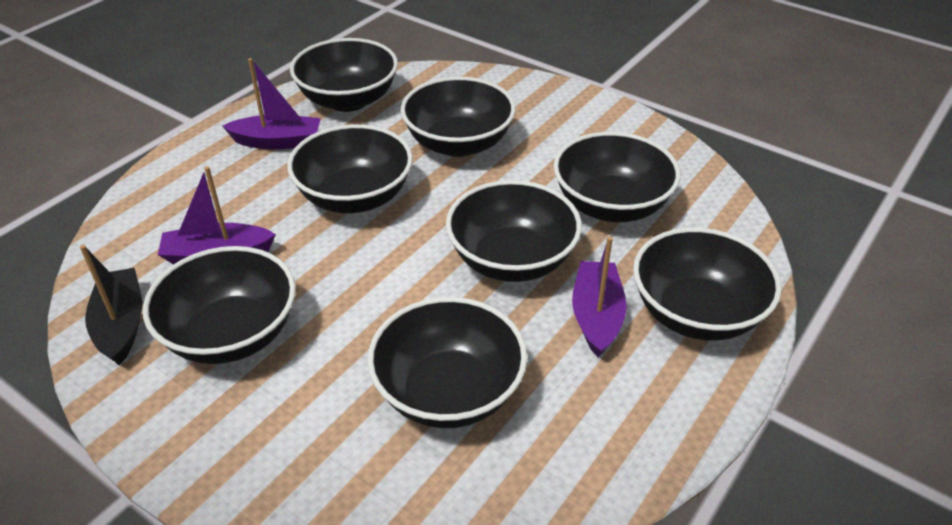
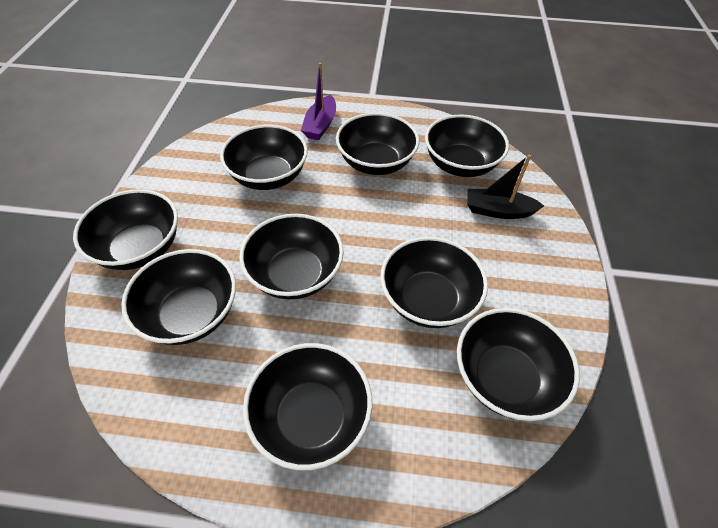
black bowl: 8 -> 9
purple boat: 3 -> 1

